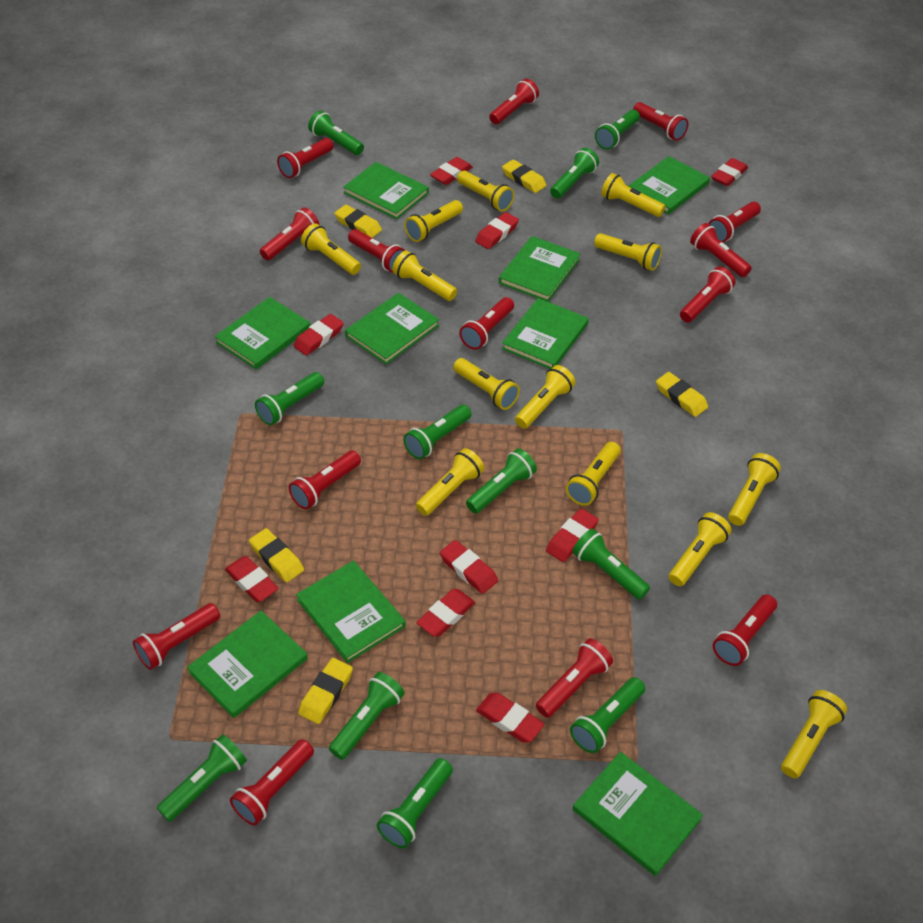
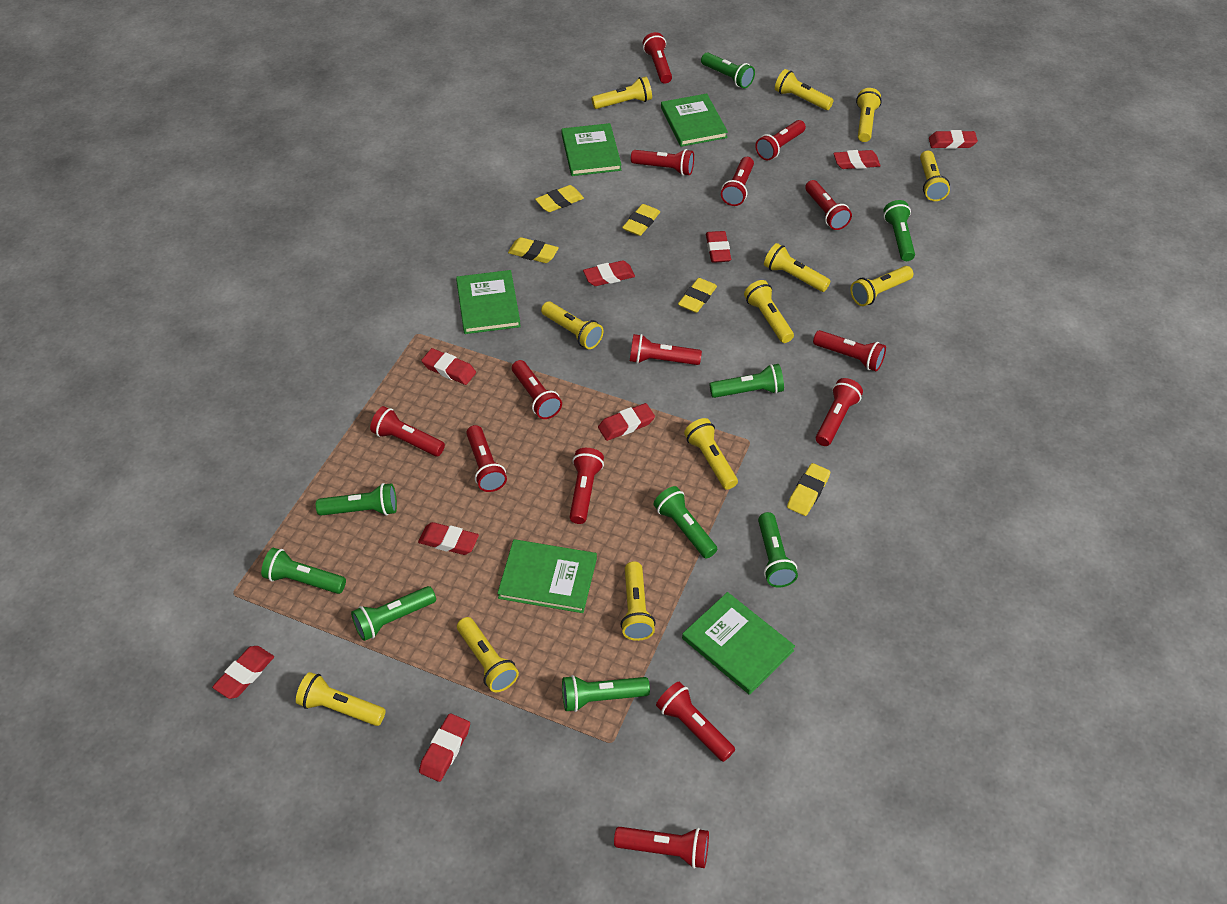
green book: 9 -> 5
green flashlight: 11 -> 9
yellow flashlight: 13 -> 12

